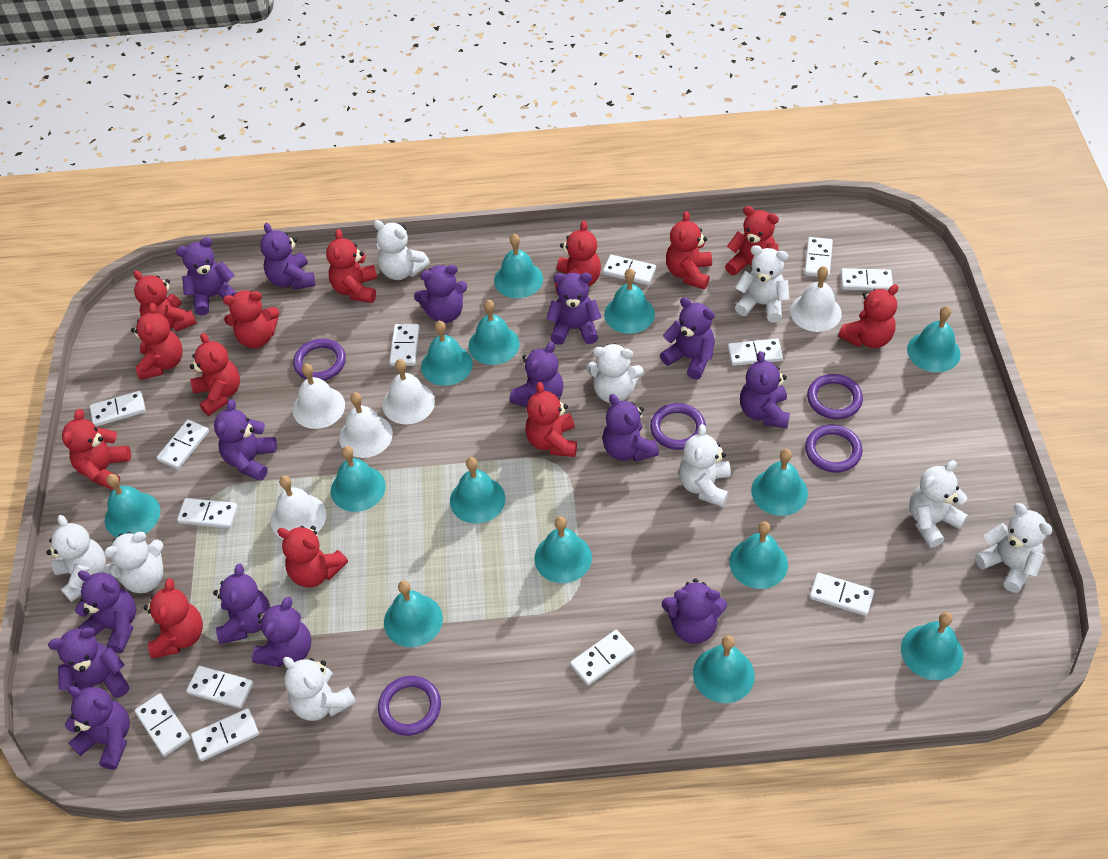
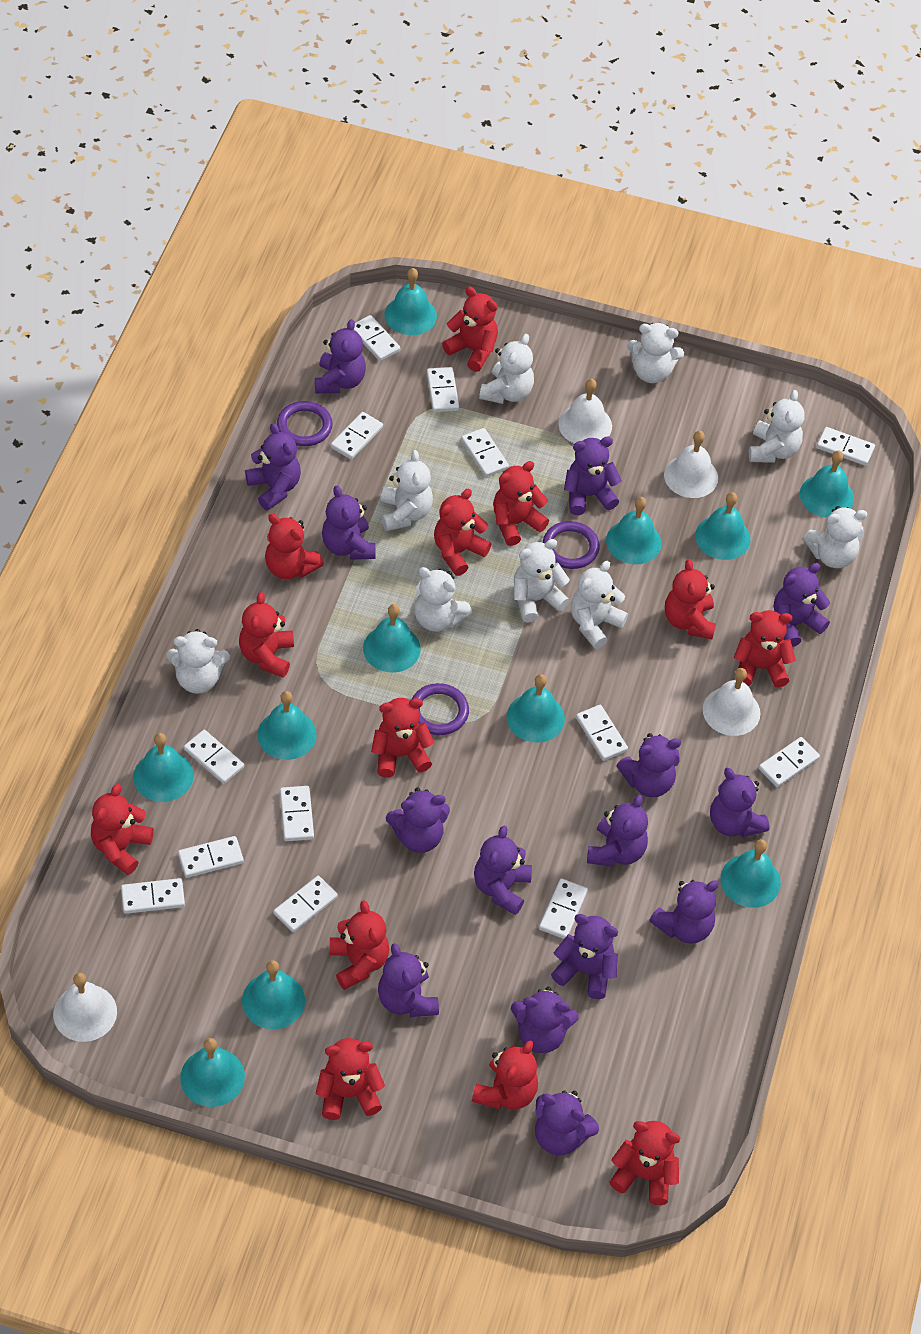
purple ring: 5 -> 3
turquoise bell: 14 -> 11
white bell: 5 -> 4

